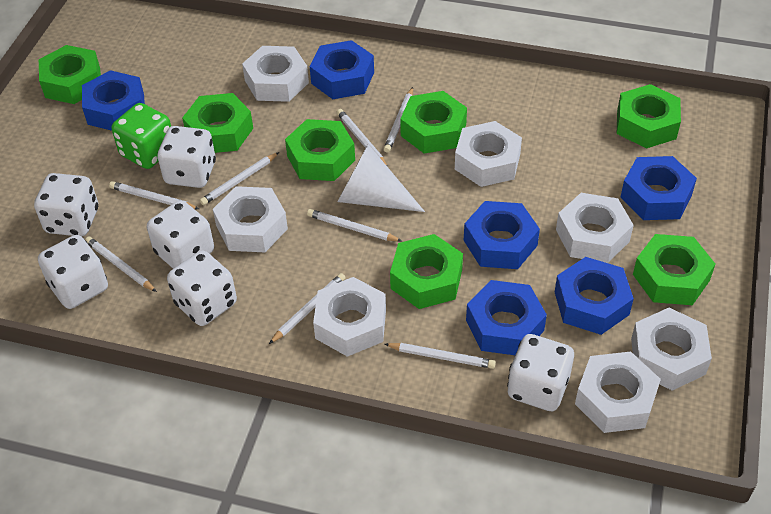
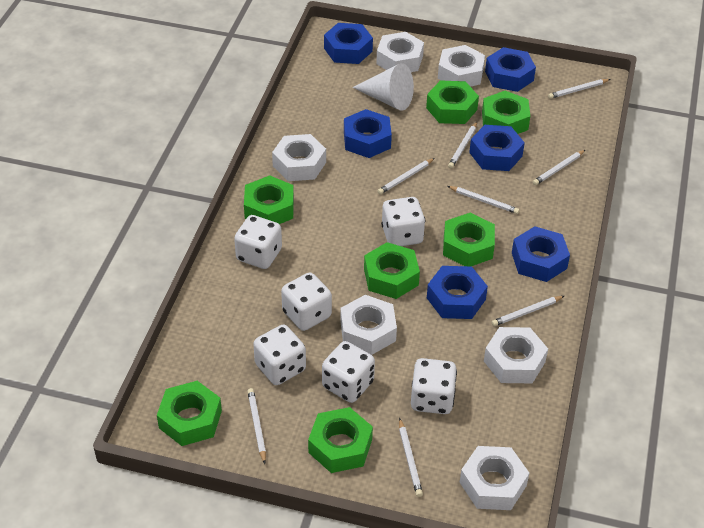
green dice: 1 -> 0
white nut: 7 -> 6

